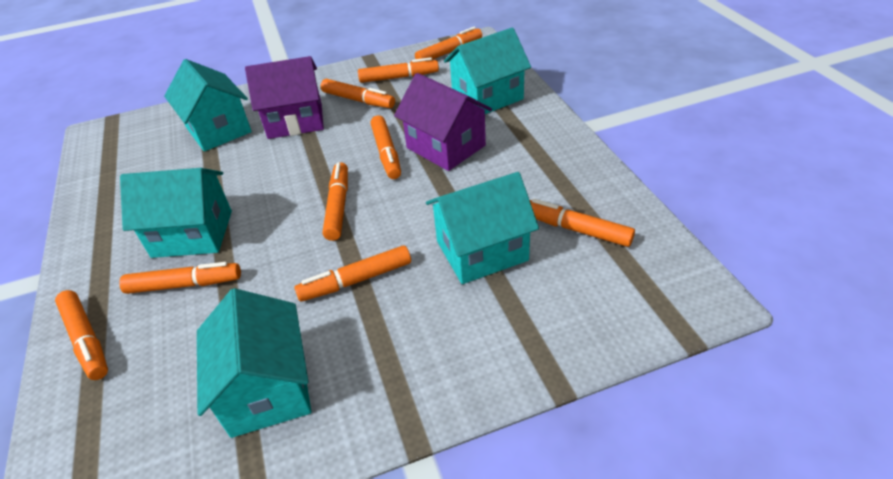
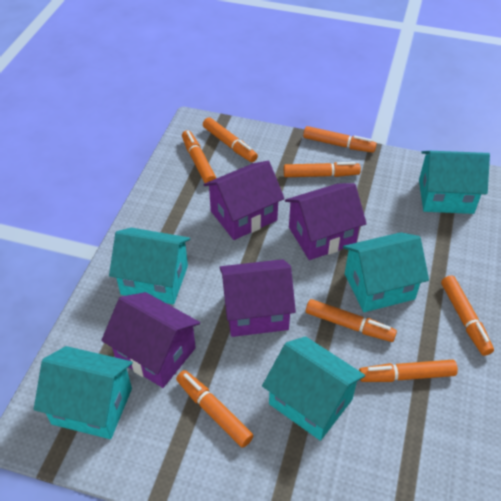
orange marker: 9 -> 8
purple house: 2 -> 4

